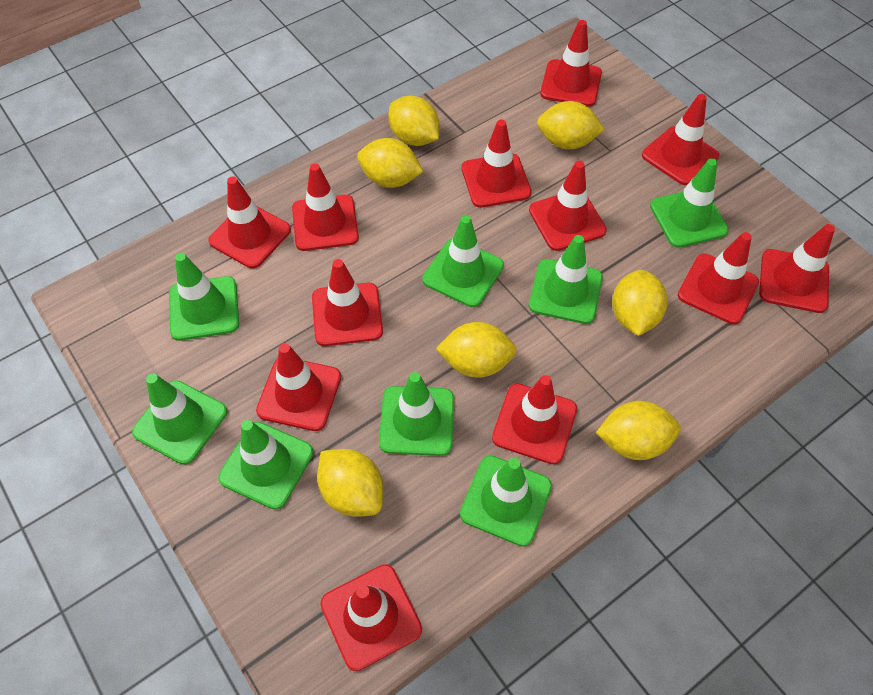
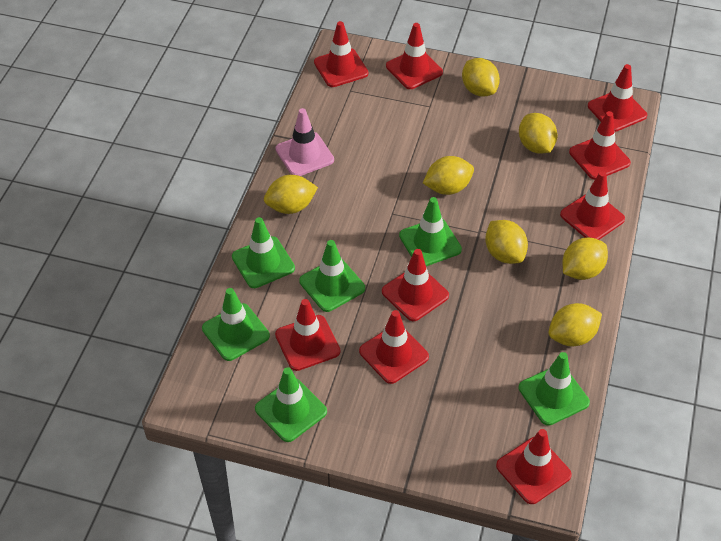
green traffic cone: 8 -> 6
pink traffic cone: 0 -> 1
red traffic cone: 12 -> 9

